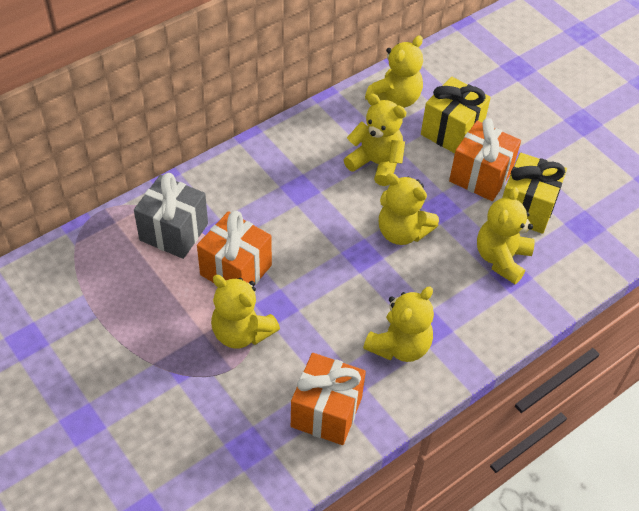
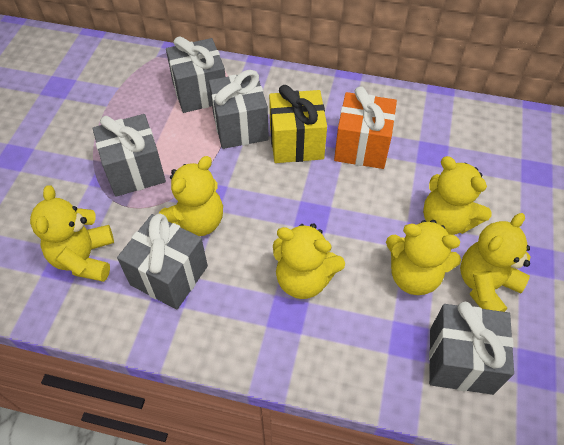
grey gift: 1 -> 5
orange gift: 3 -> 1
yellow gift: 2 -> 1

